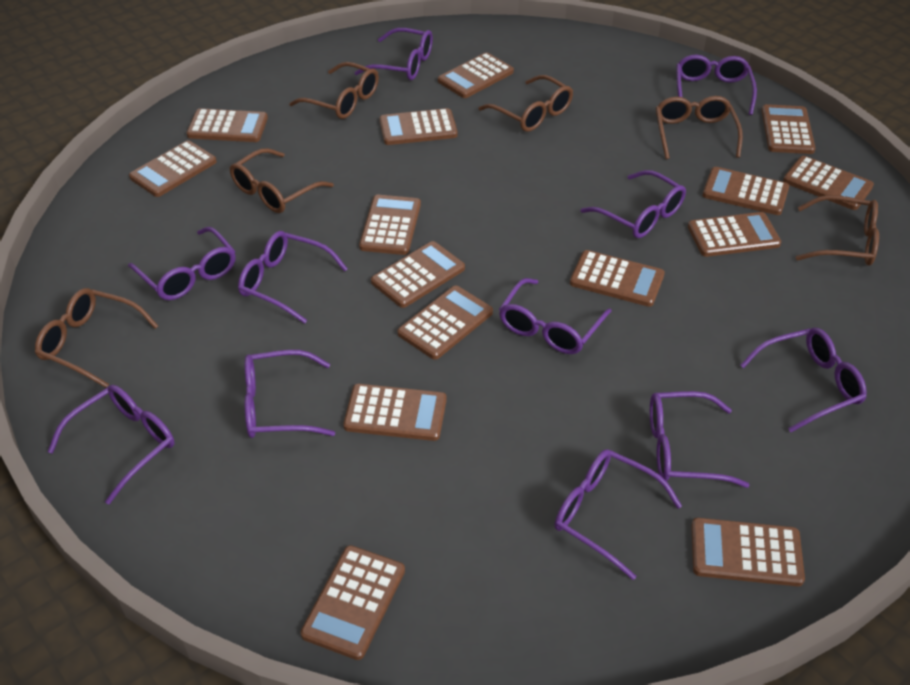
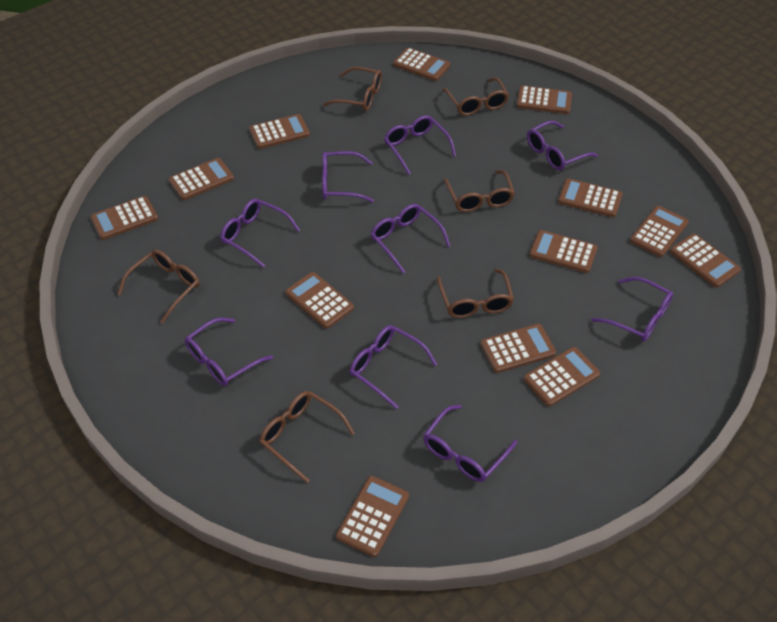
brown calculator: 15 -> 13
purple glasses: 11 -> 9

